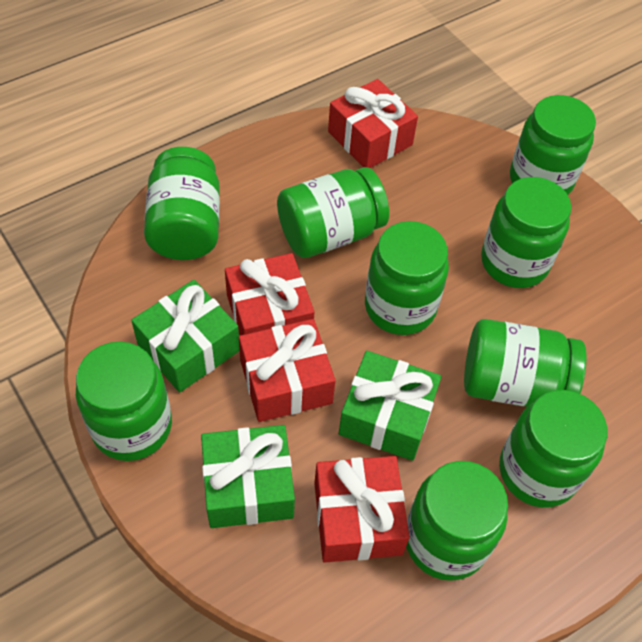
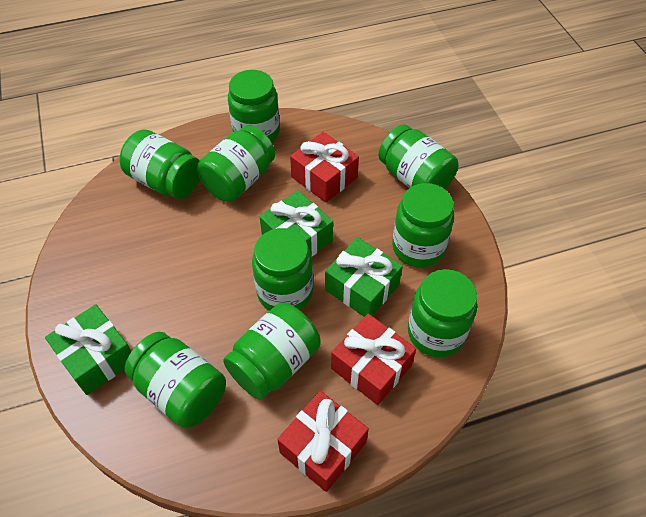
red gift: 4 -> 3

